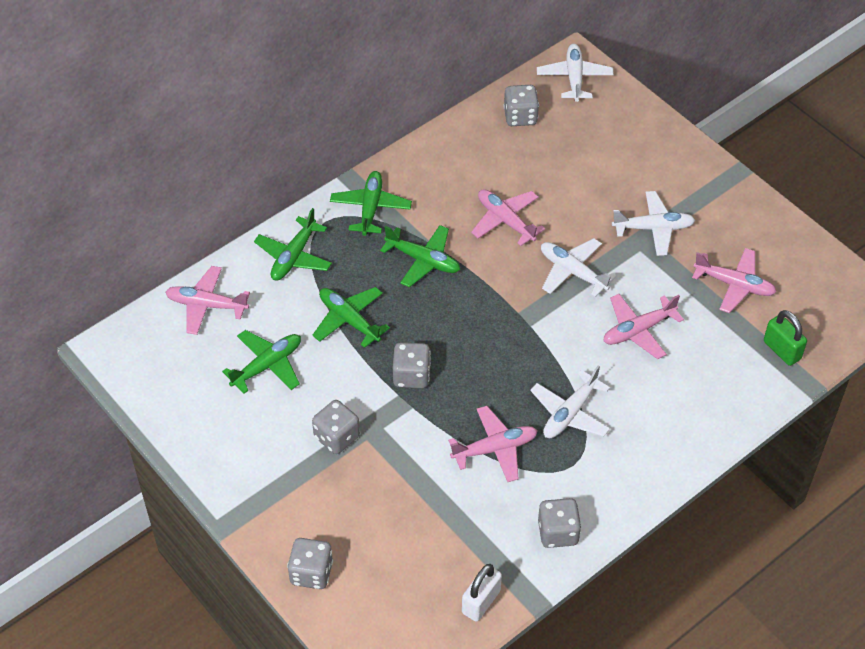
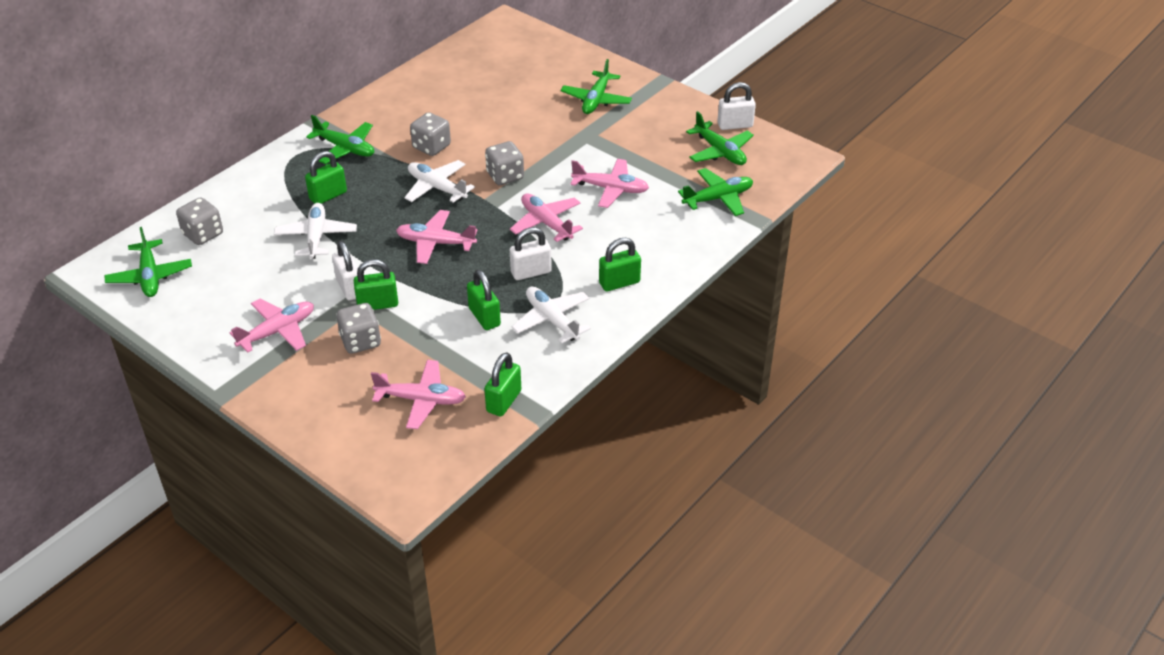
green padlock: 1 -> 5
grey dice: 5 -> 4
white padlock: 1 -> 3
white plane: 4 -> 3

